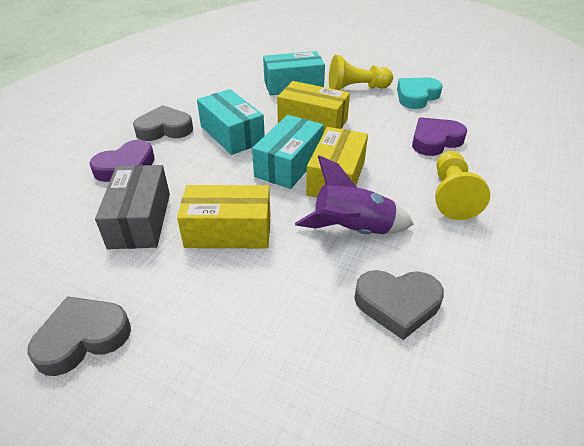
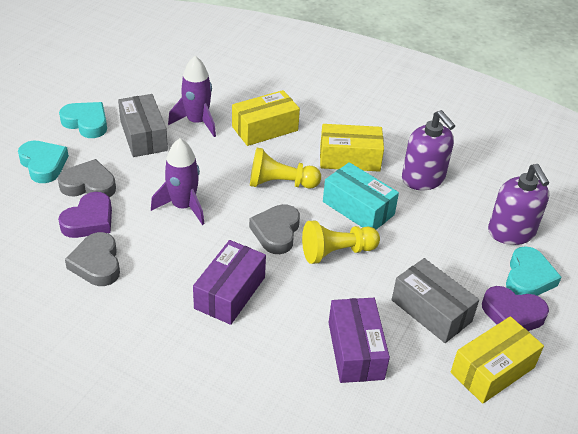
grey box: 1 -> 2
purple box: 0 -> 2
purple rocket: 1 -> 2
purple soap dispenser: 0 -> 2
turquoise box: 3 -> 1
turquoise heart: 1 -> 3

